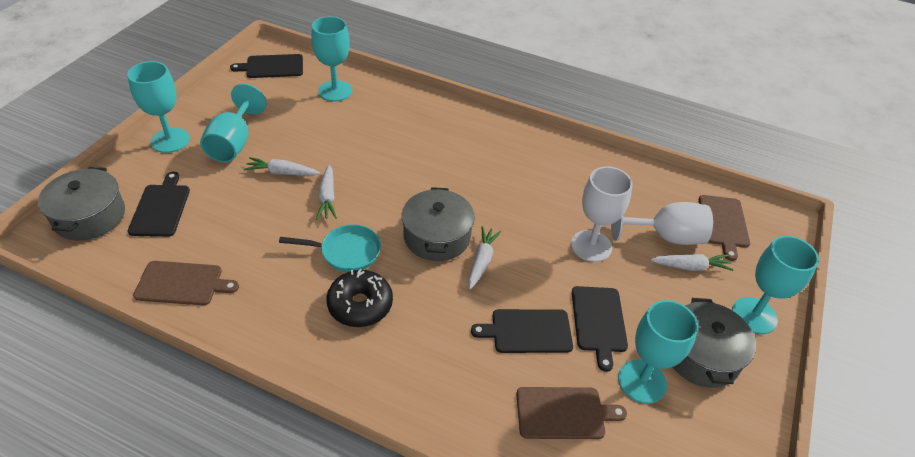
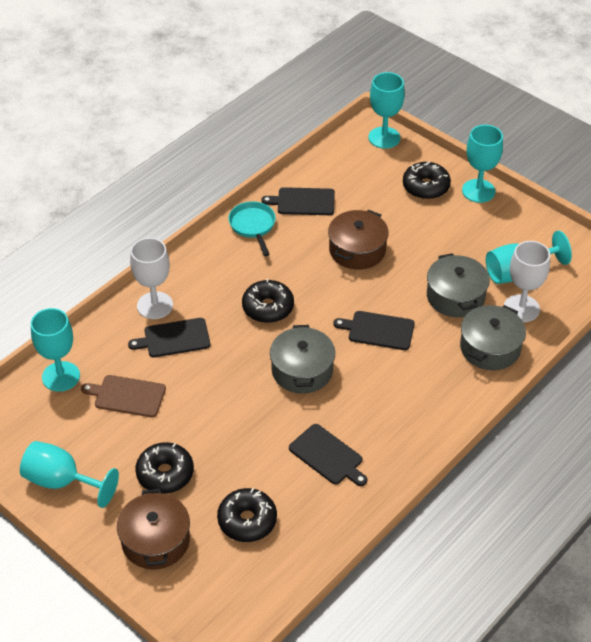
black donut: 1 -> 4
brown cutting board: 3 -> 1
brown pot: 0 -> 2
white carrot: 4 -> 0

